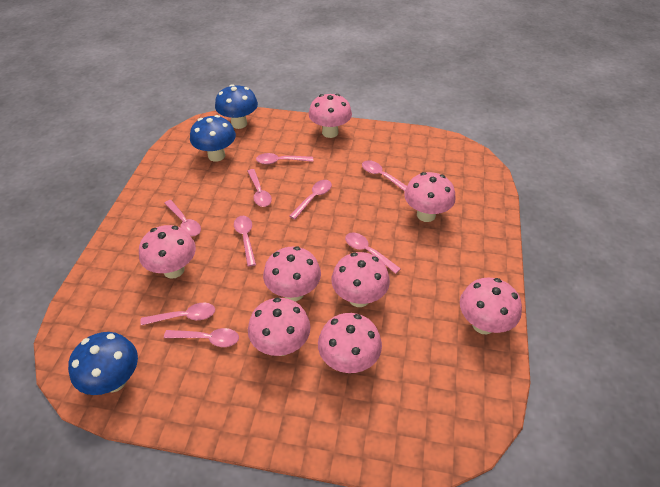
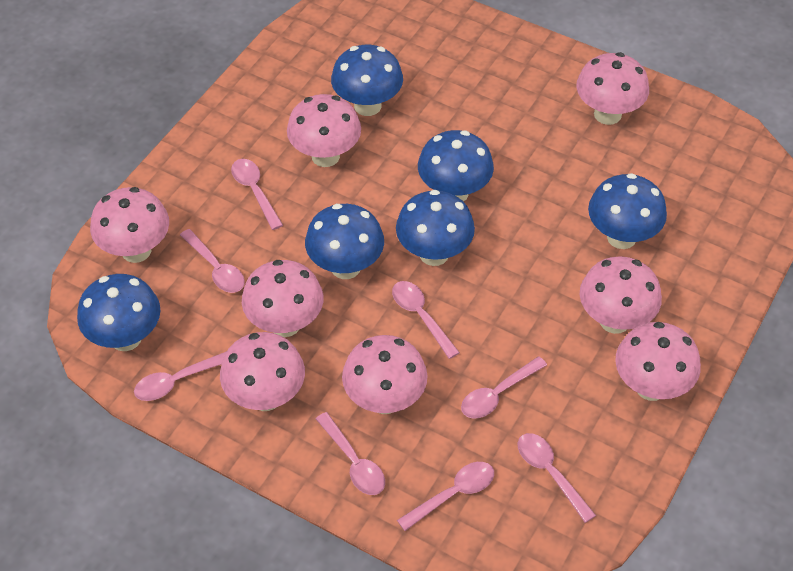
blue mushroom: 3 -> 6
pink spoon: 9 -> 8

